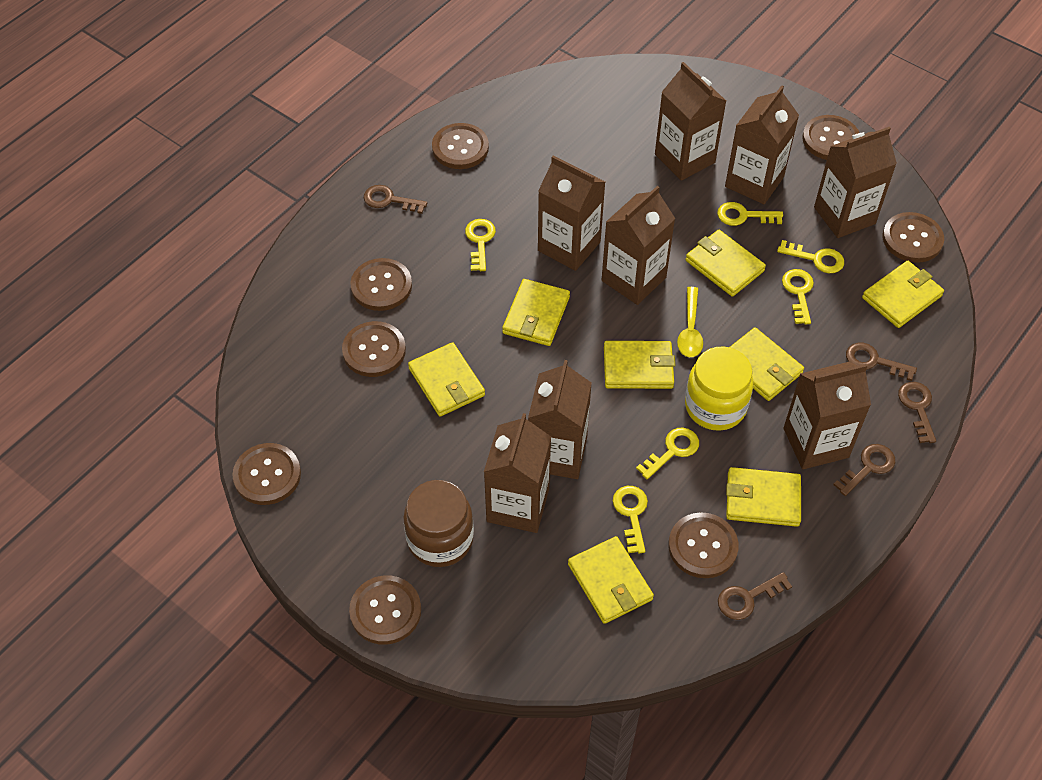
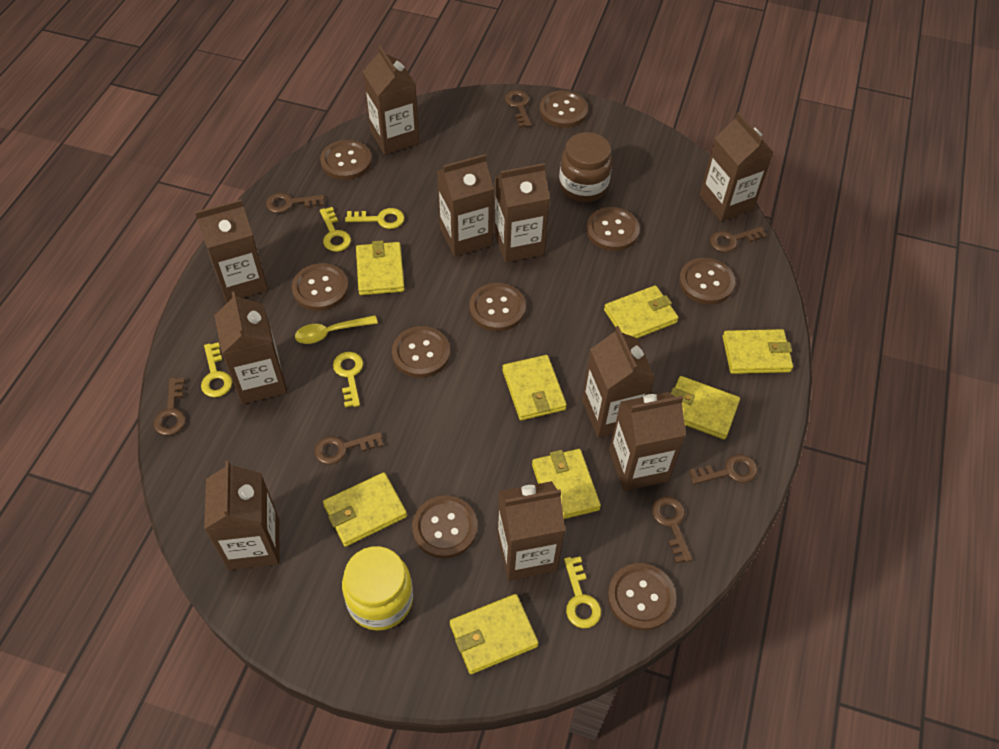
brown button: 8 -> 9
brown carton: 8 -> 10
brown key: 5 -> 7
yellow key: 6 -> 5

